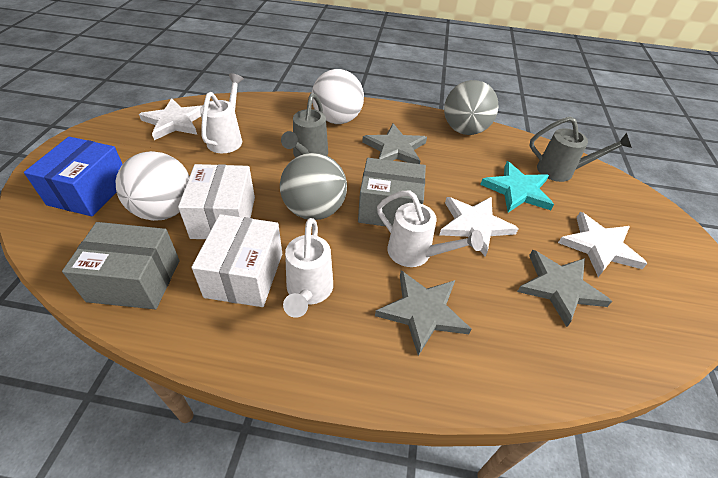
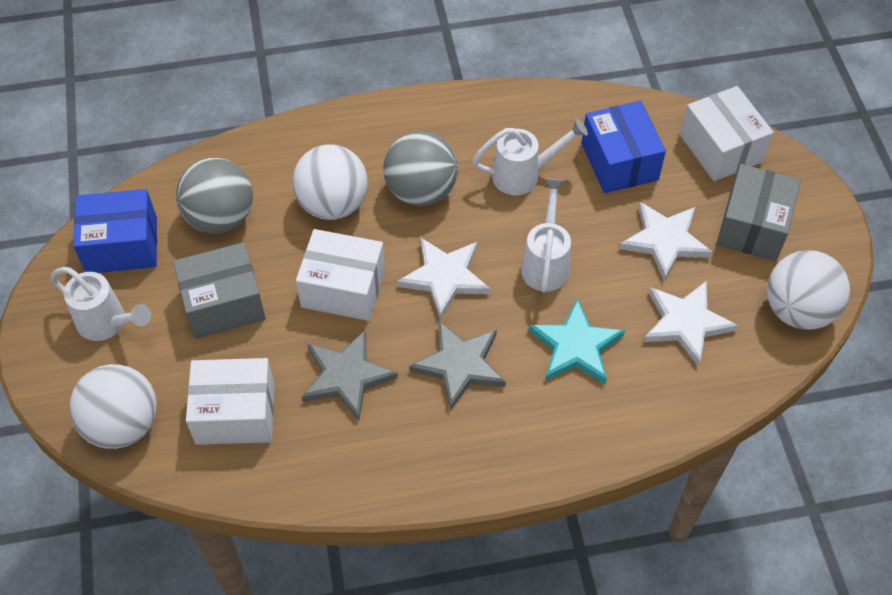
blue box: 1 -> 2
grey star: 3 -> 2
grey watering can: 2 -> 0
white ball: 2 -> 3
white box: 2 -> 3

